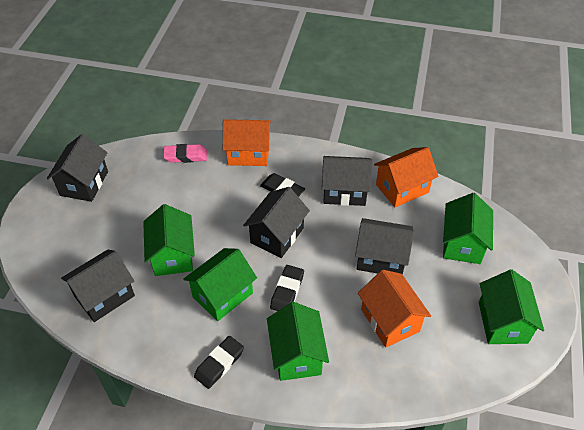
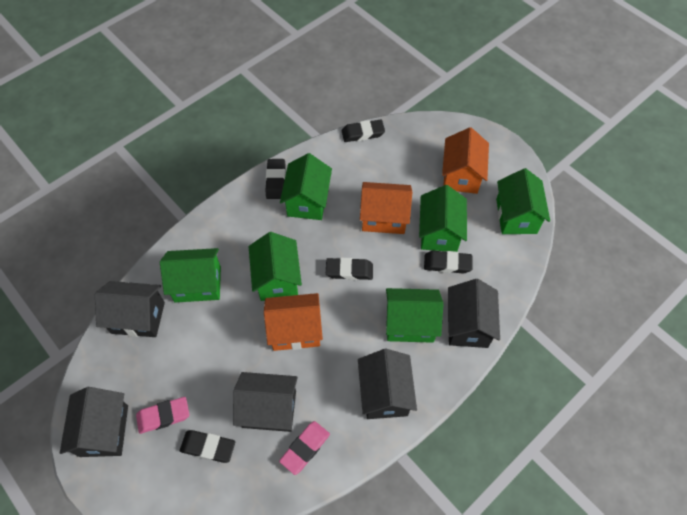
black eraser: 3 -> 5
green house: 5 -> 6
pink eraser: 1 -> 2

